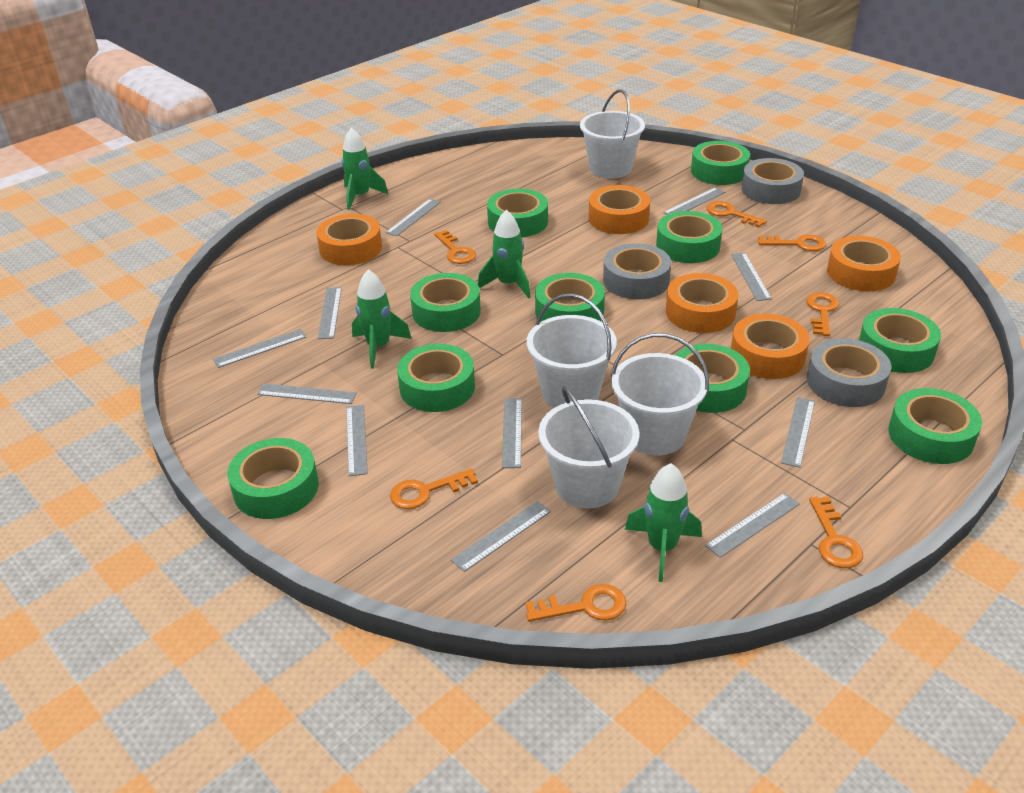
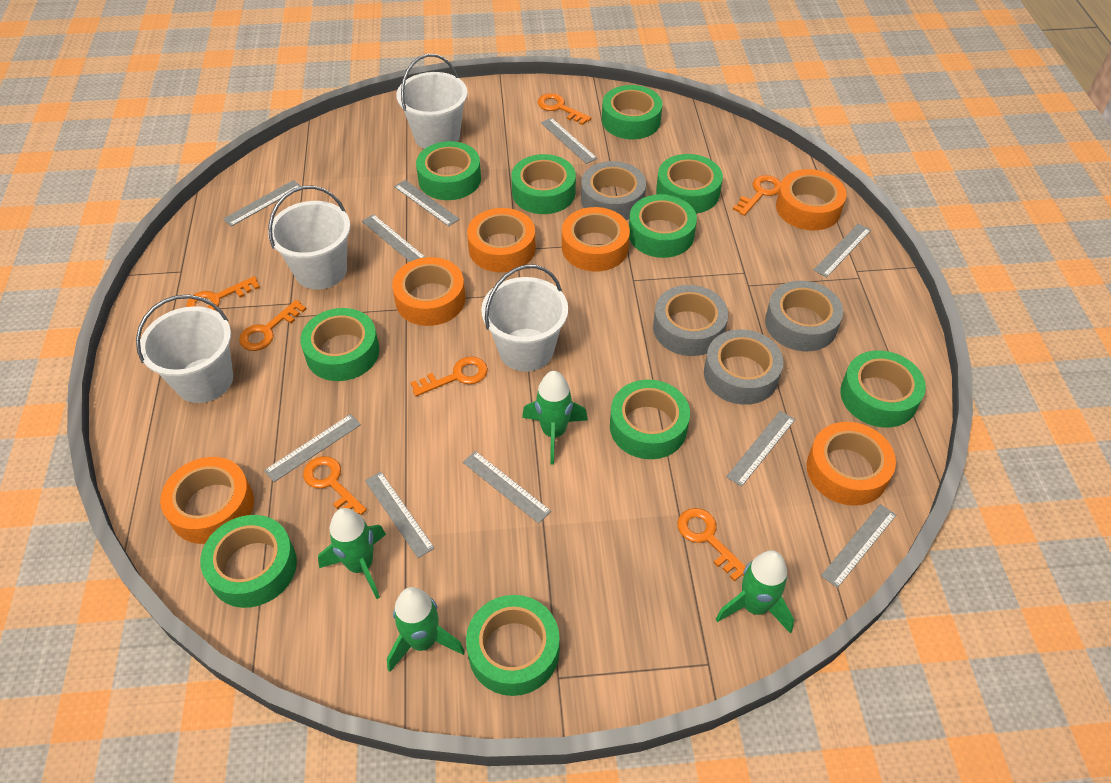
grey ruler: 11 -> 10
grey tape: 3 -> 4
orange tape: 5 -> 6

